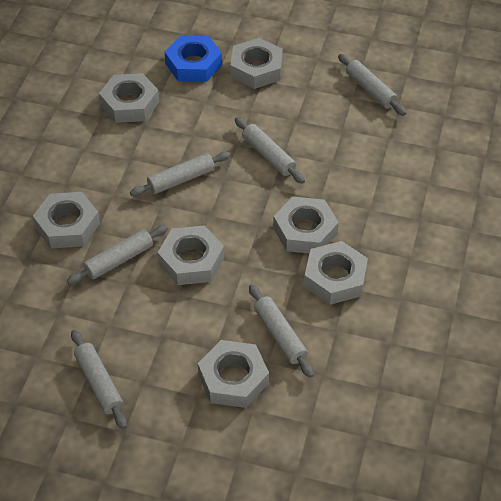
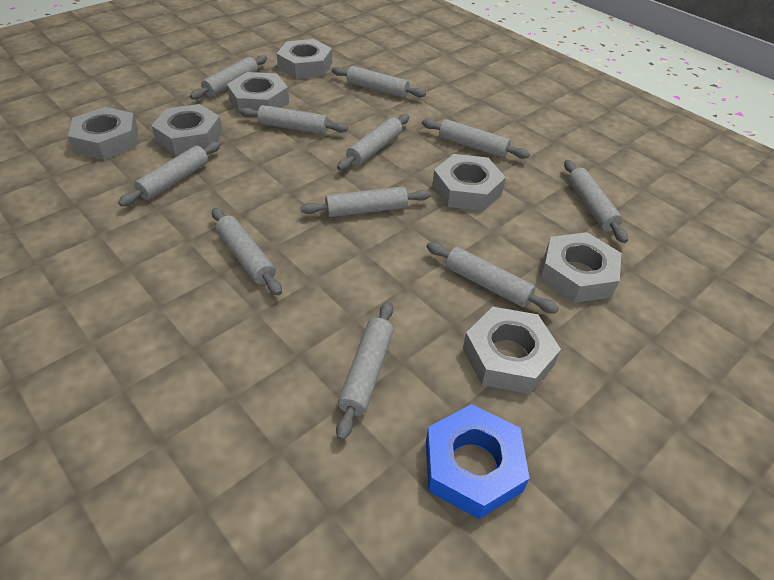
grey rolling pin: 6 -> 11

